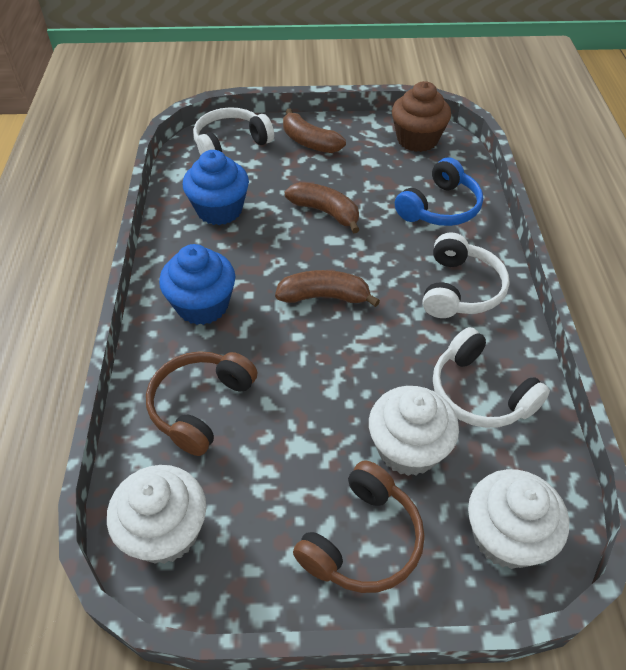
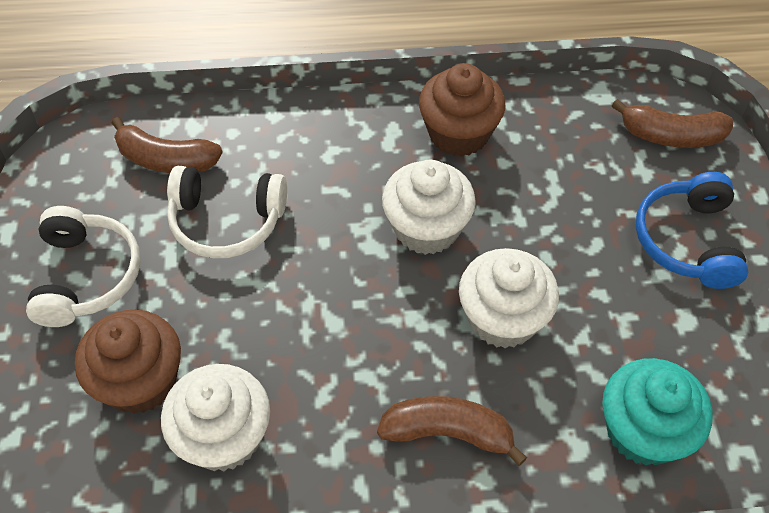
blue cupcake: 2 -> 0
brown cupcake: 1 -> 2
brown headphones: 2 -> 0
turquoise cupcake: 0 -> 1
white headphones: 3 -> 2

